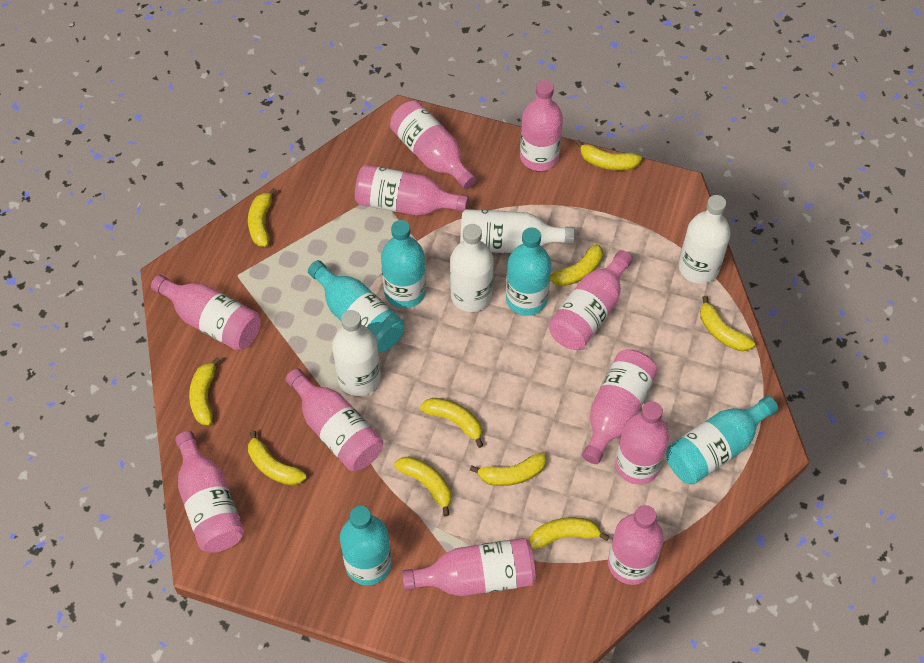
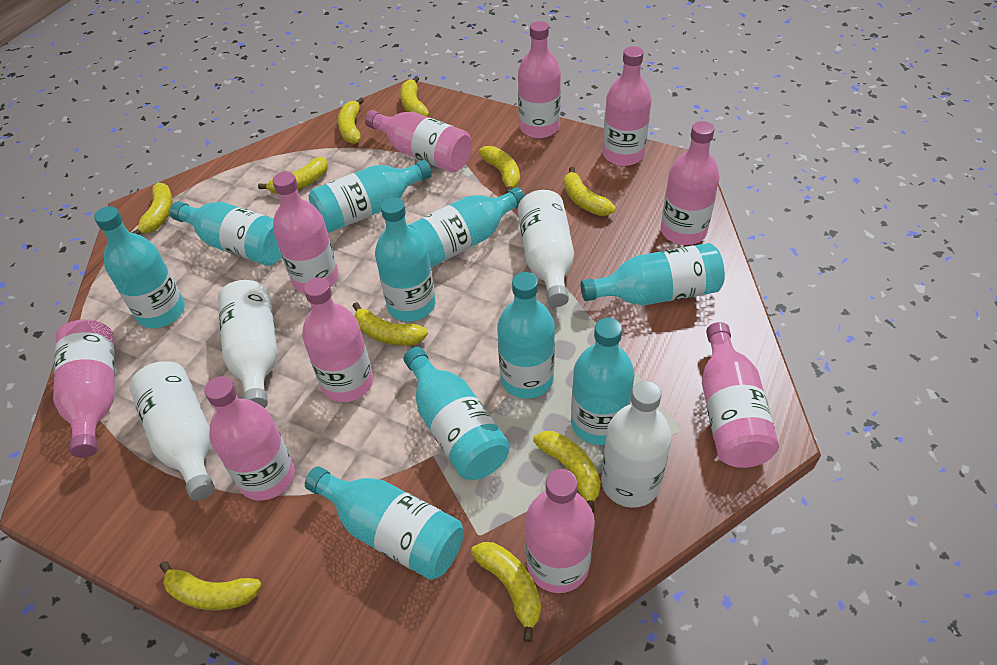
pink bottle: 11 -> 10
turquoise bottle: 5 -> 10

